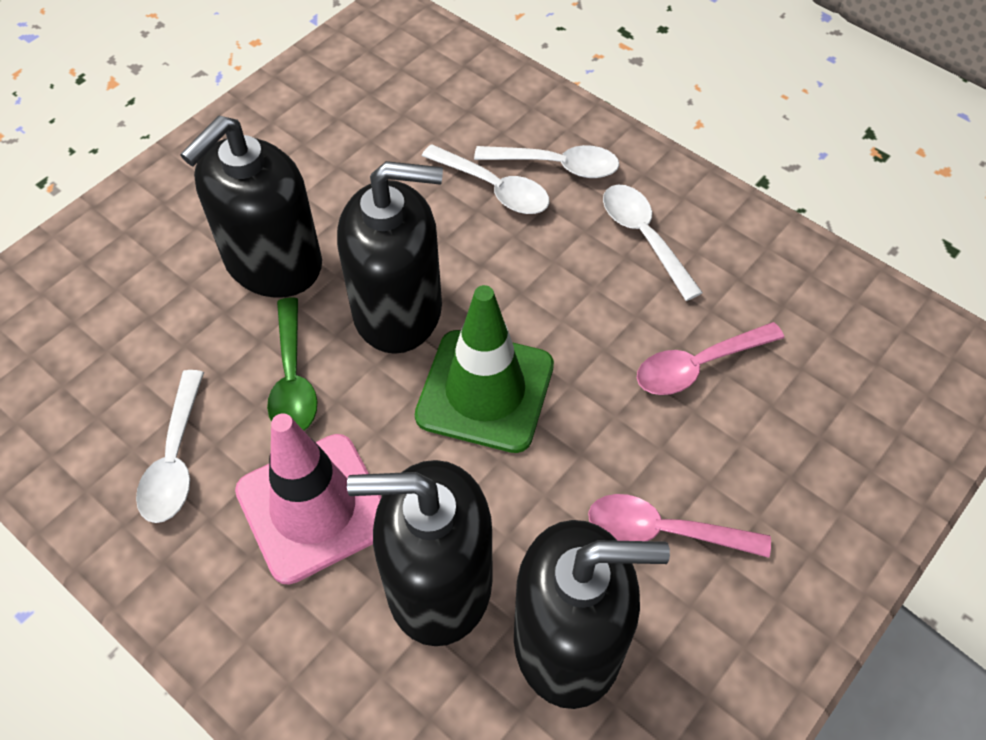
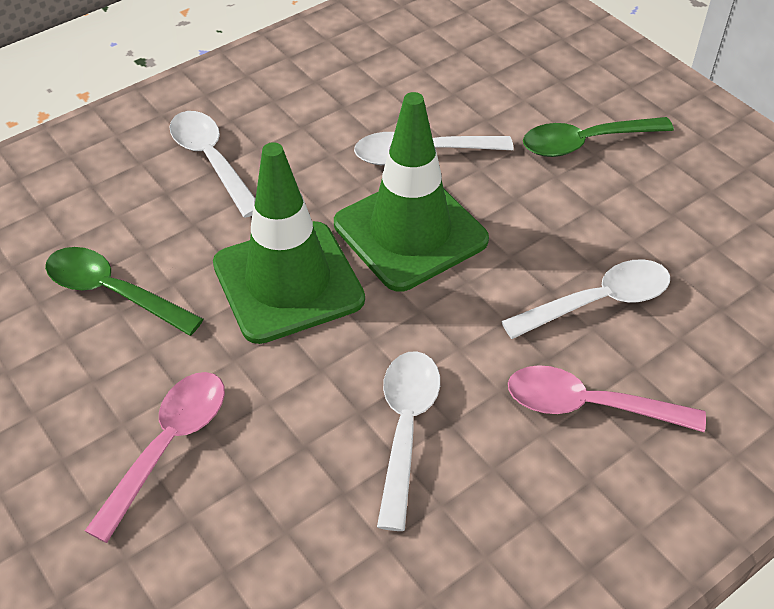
black soap dispenser: 4 -> 0
green spoon: 1 -> 2
green traffic cone: 1 -> 2
pink traffic cone: 1 -> 0

